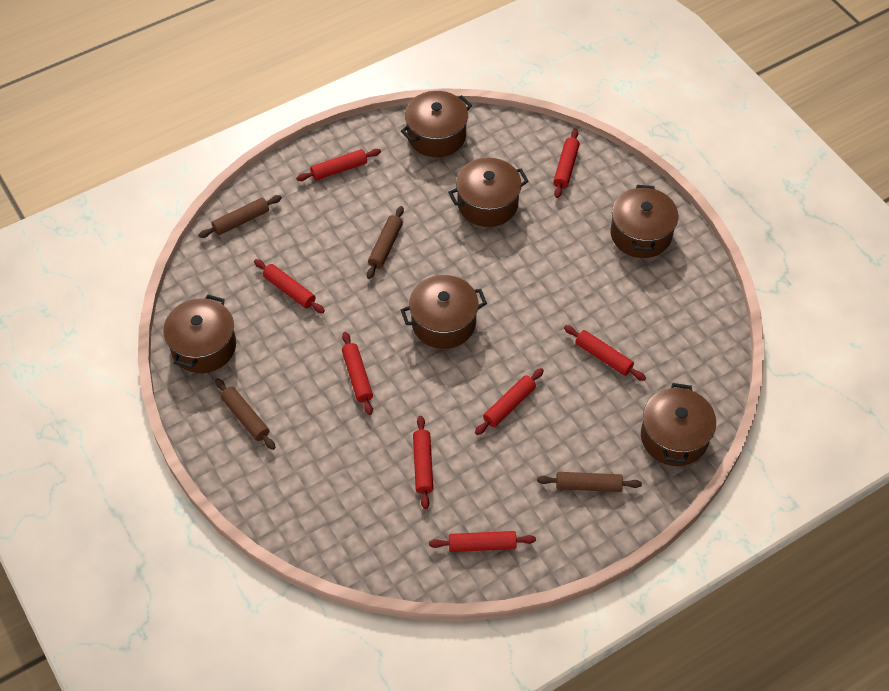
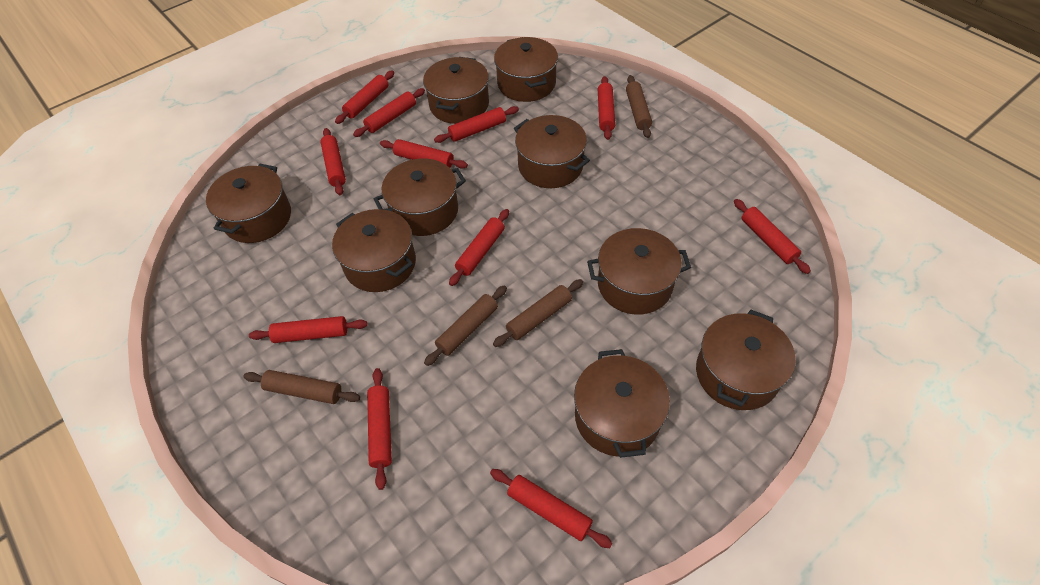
brown pot: 6 -> 9
red rolling pin: 8 -> 11

